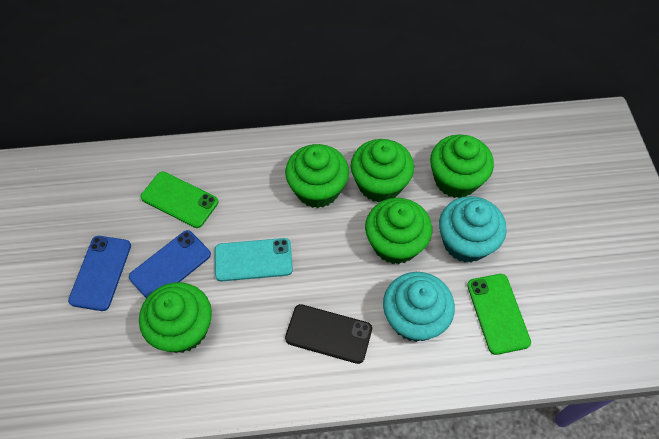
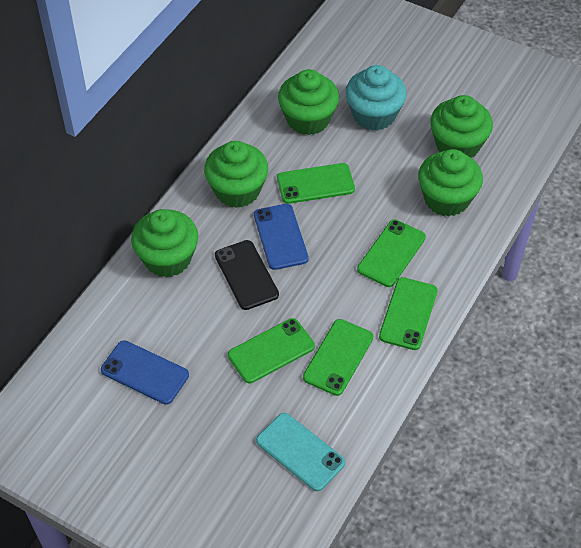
green phone: 2 -> 5
turquoise cupcake: 2 -> 1

